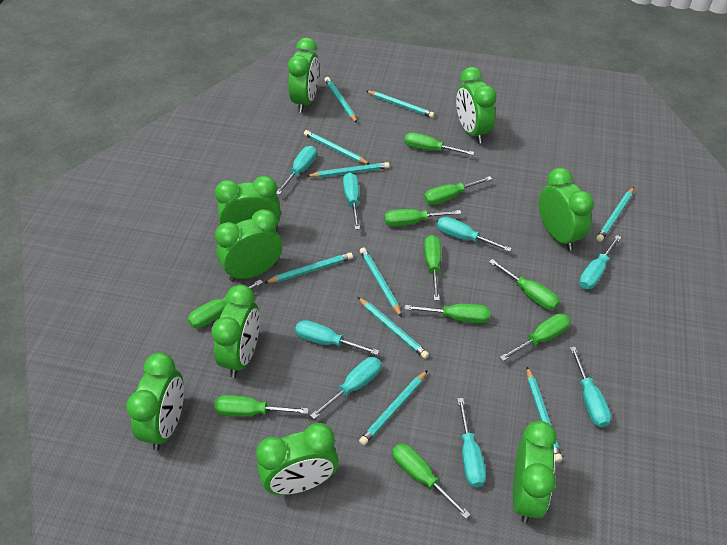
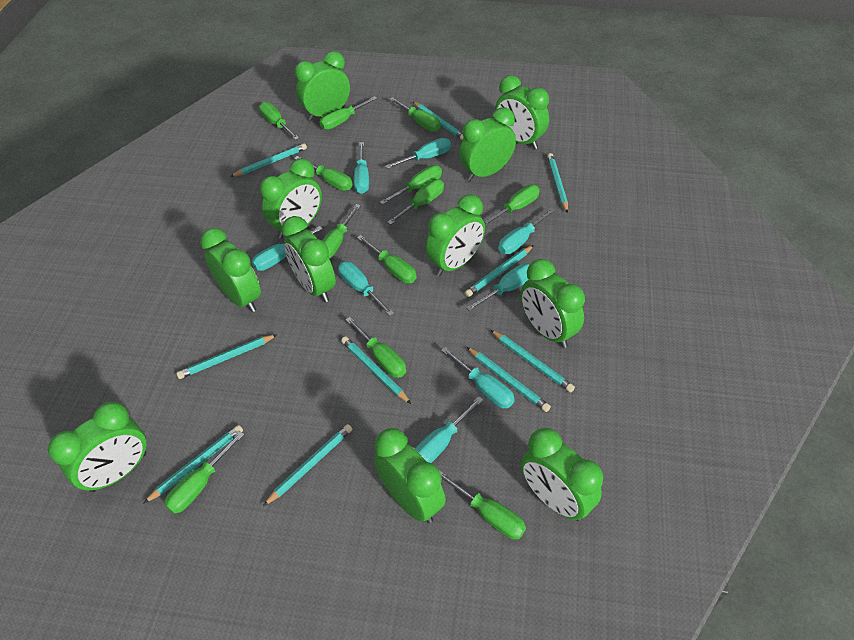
green clock: 9 -> 11
green screwdriver: 10 -> 12

